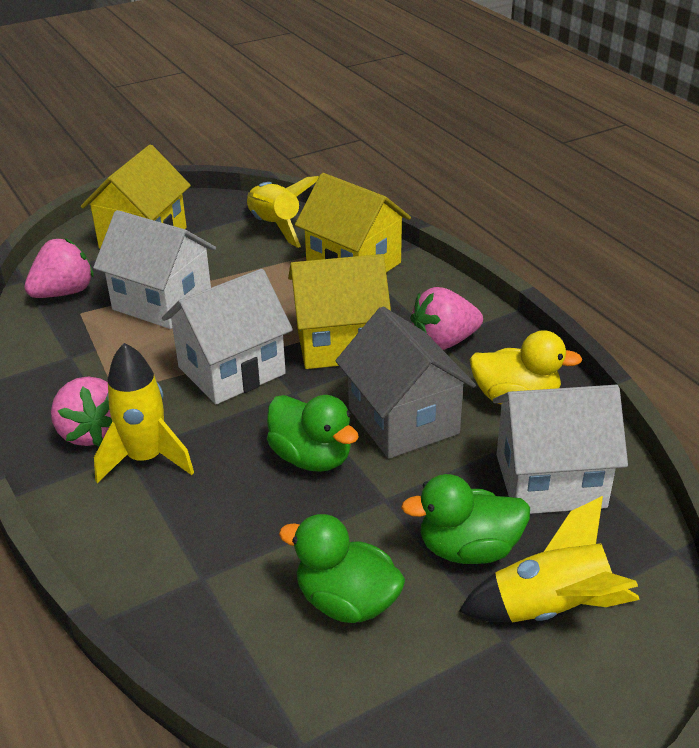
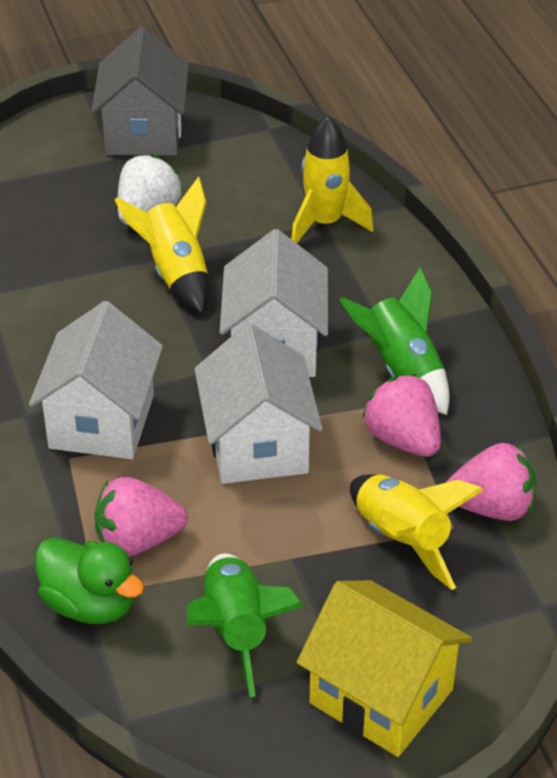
green duck: 3 -> 1
green rocket: 0 -> 2
white strawberry: 0 -> 1
yellow duck: 1 -> 0
yellow house: 3 -> 1

